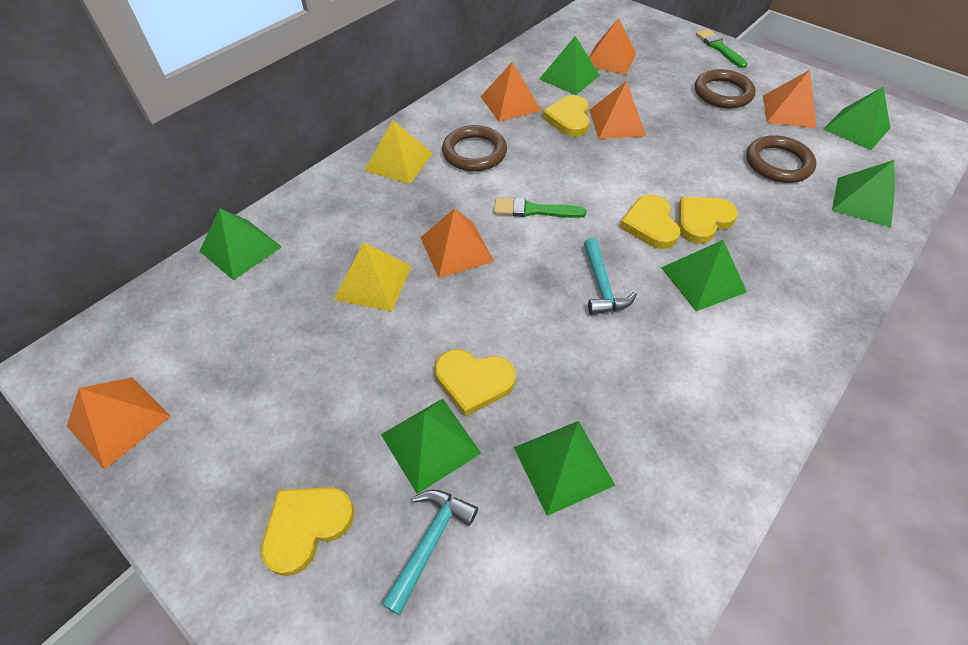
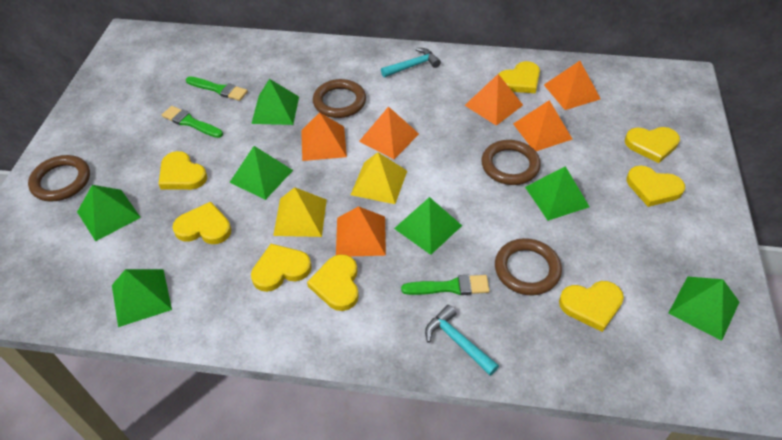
brown ring: 3 -> 4
green brush: 2 -> 3
yellow heart: 5 -> 8

